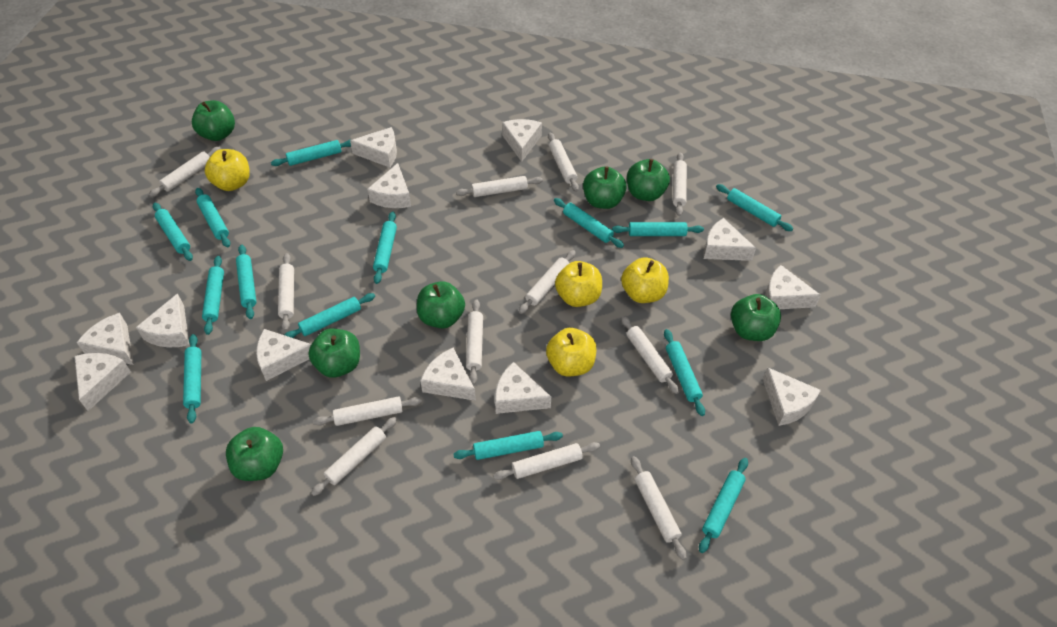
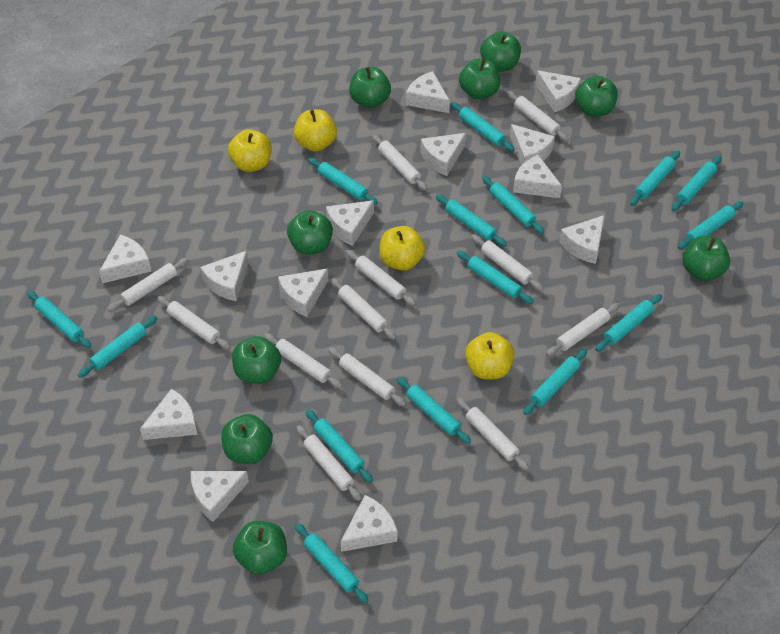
green apple: 7 -> 9
turquoise rolling pin: 14 -> 15
white cheese: 12 -> 13

